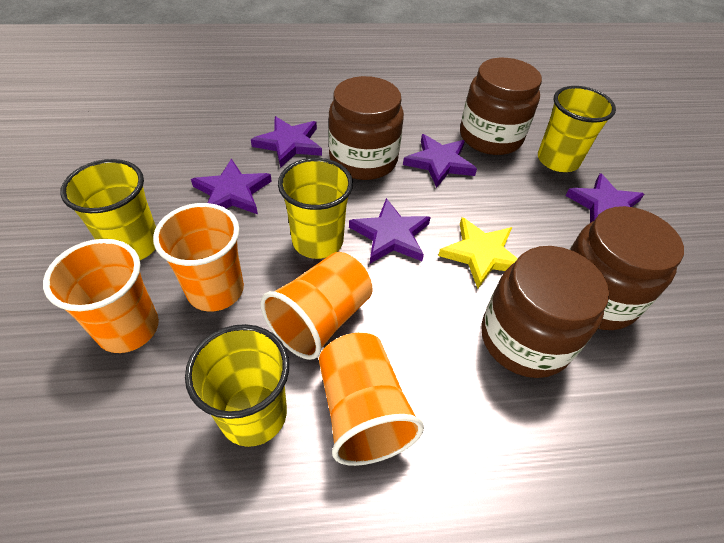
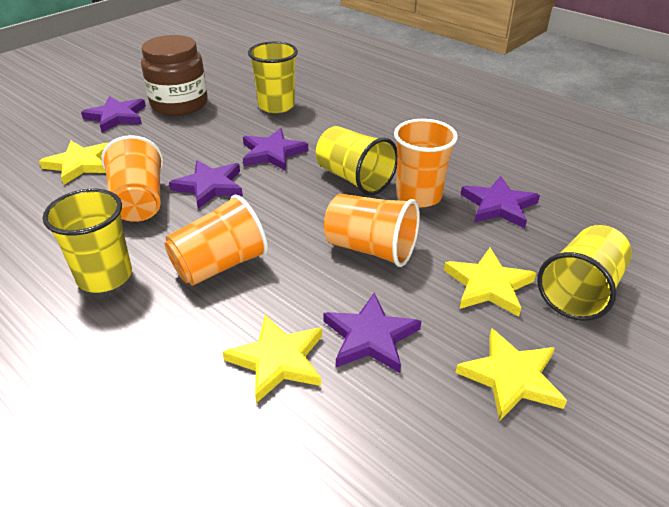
brown jar: 4 -> 1
yellow star: 1 -> 4

